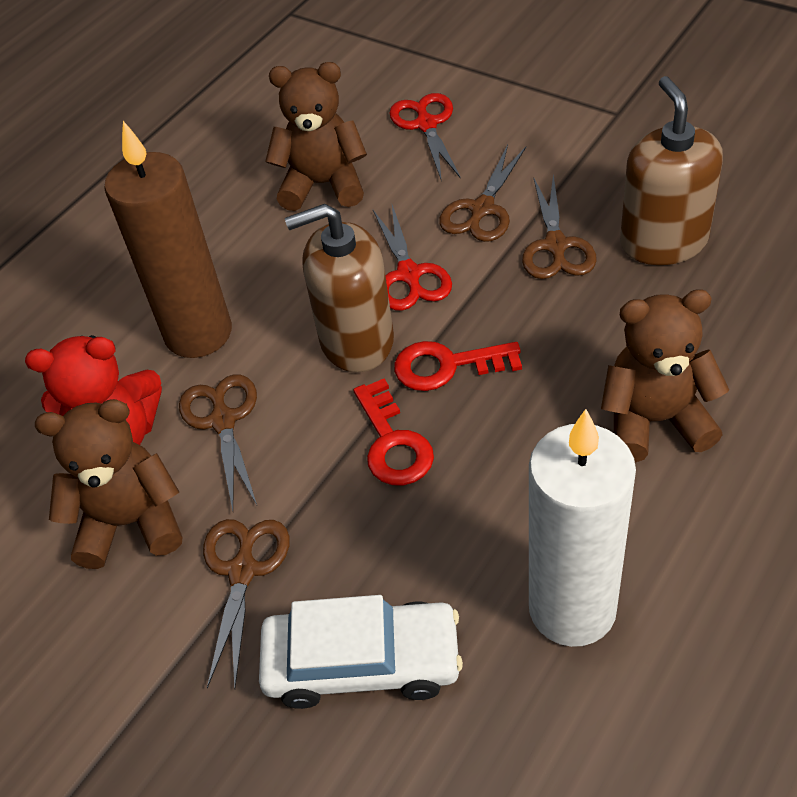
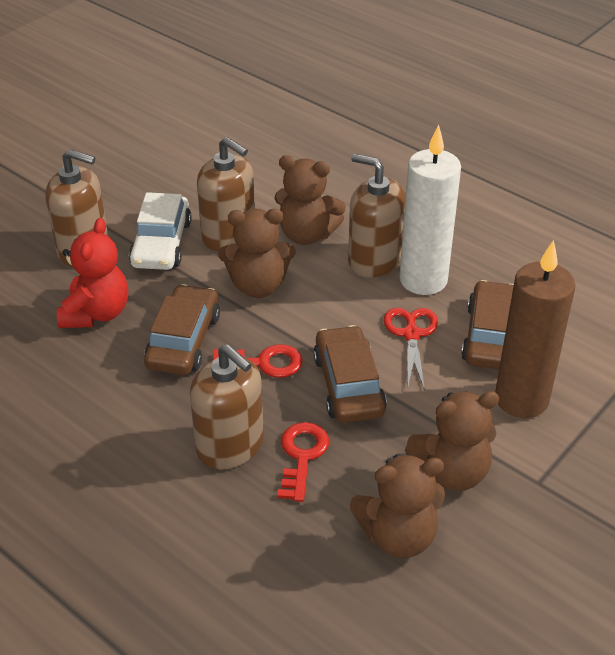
brown car: 0 -> 3
brown scissors: 4 -> 0
brown soap dispenser: 2 -> 4
brown teddy bear: 3 -> 4
red scissors: 2 -> 1

